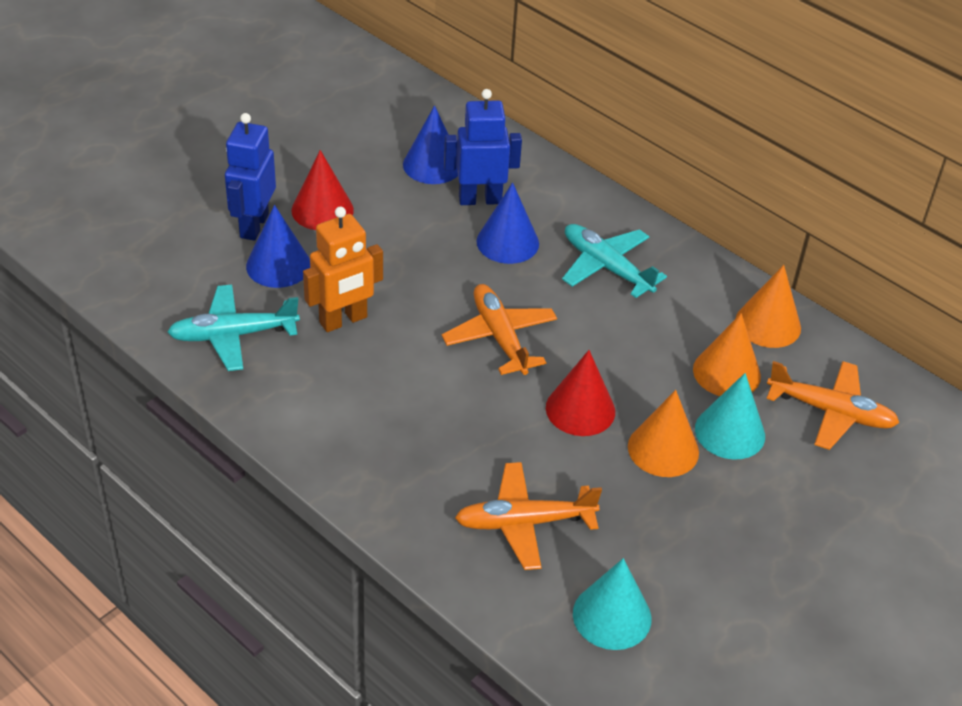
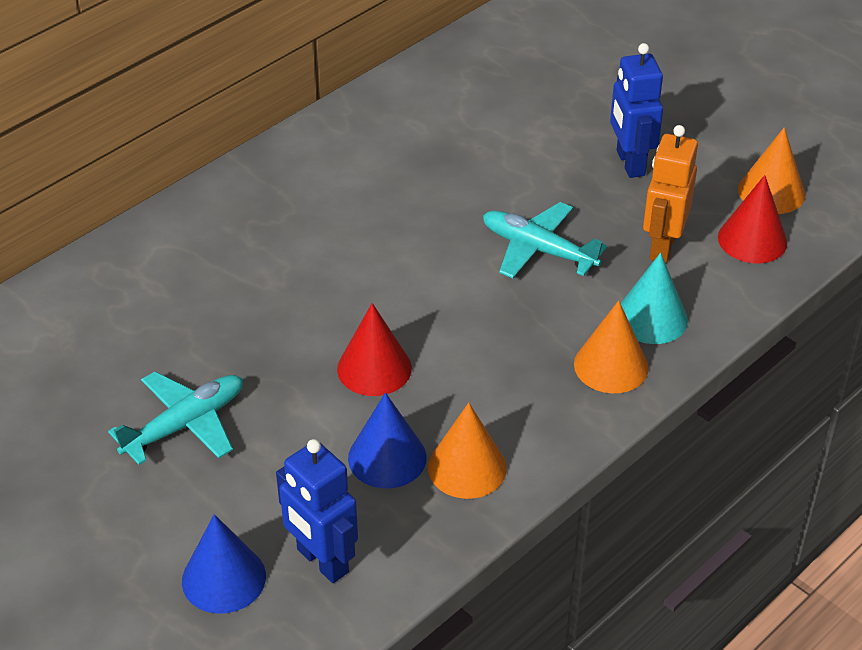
blue cone: 3 -> 2
orange plane: 3 -> 0
turquoise cone: 2 -> 1

